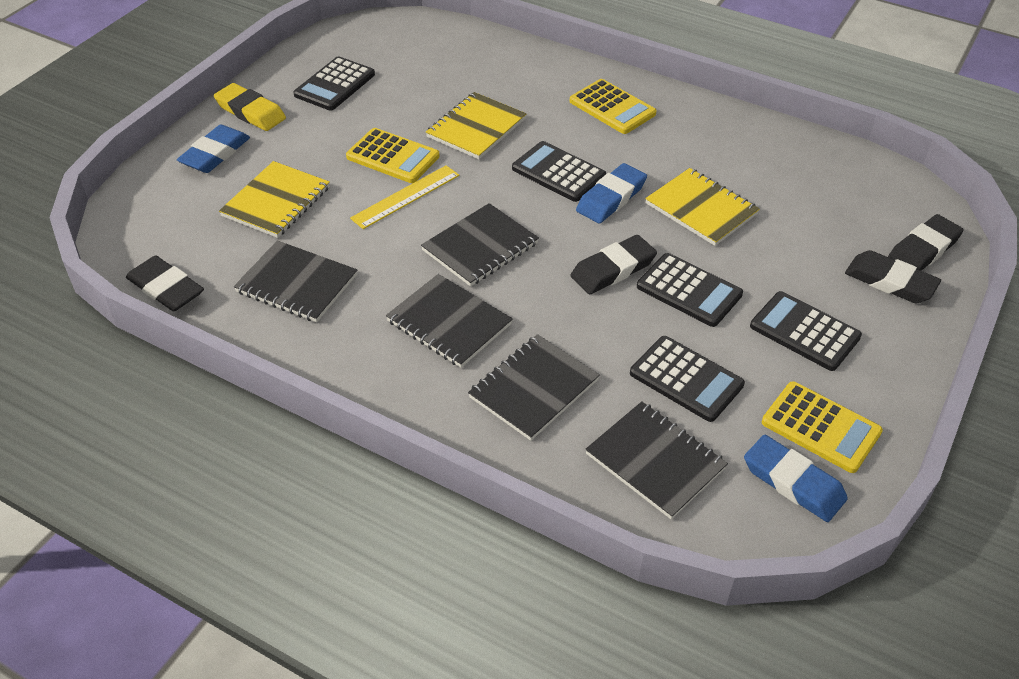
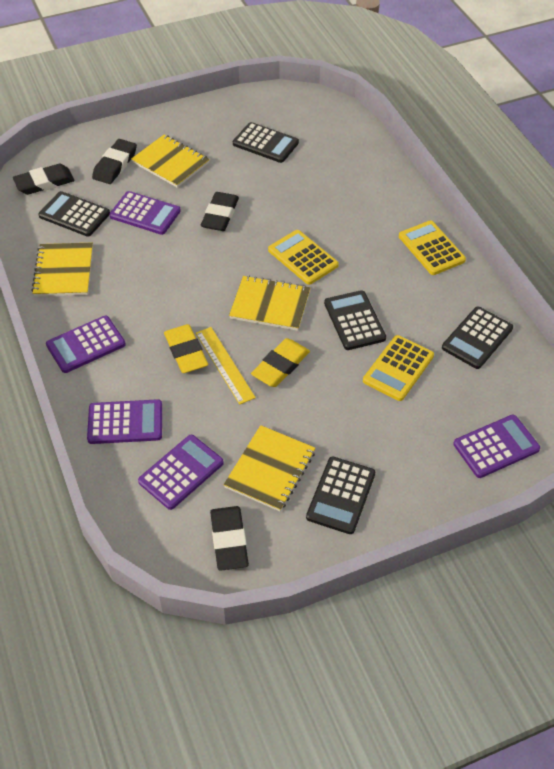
black notebook: 5 -> 0
blue eraser: 3 -> 0
purple calculator: 0 -> 5
yellow eraser: 1 -> 2
yellow notebook: 3 -> 4

